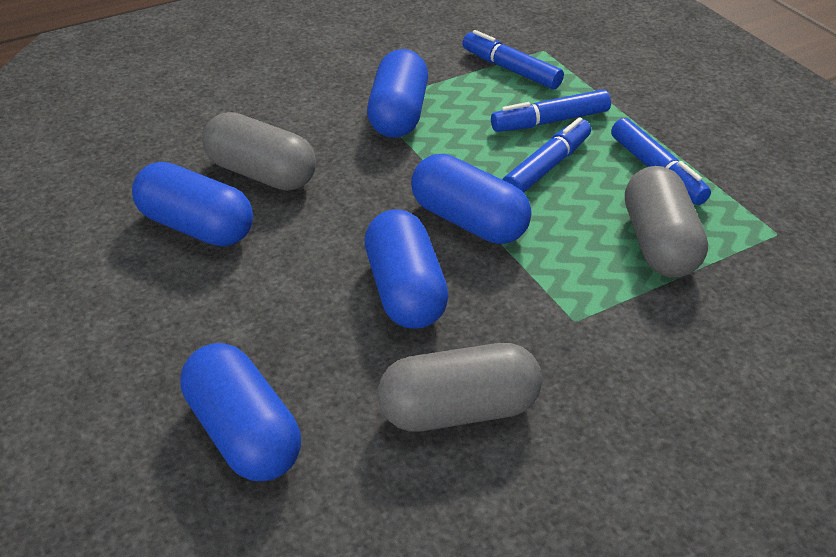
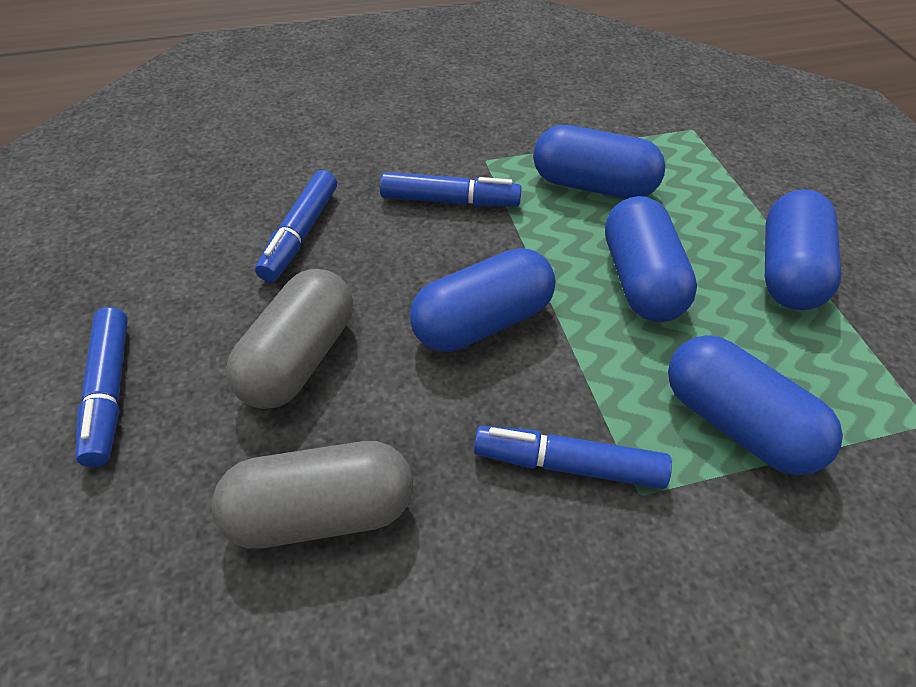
grey capsule: 3 -> 2

